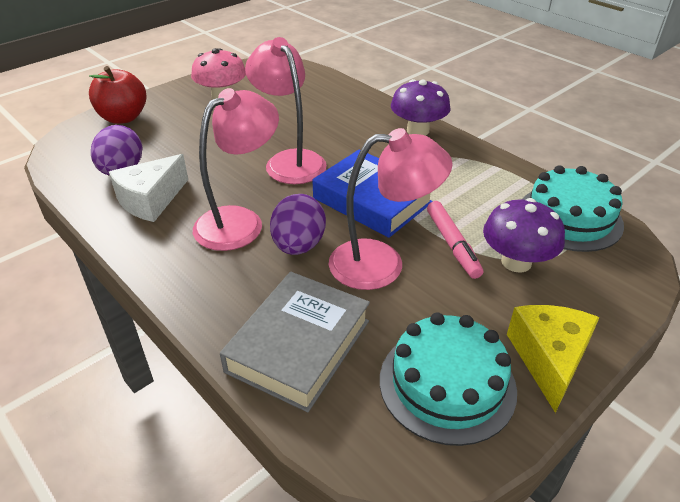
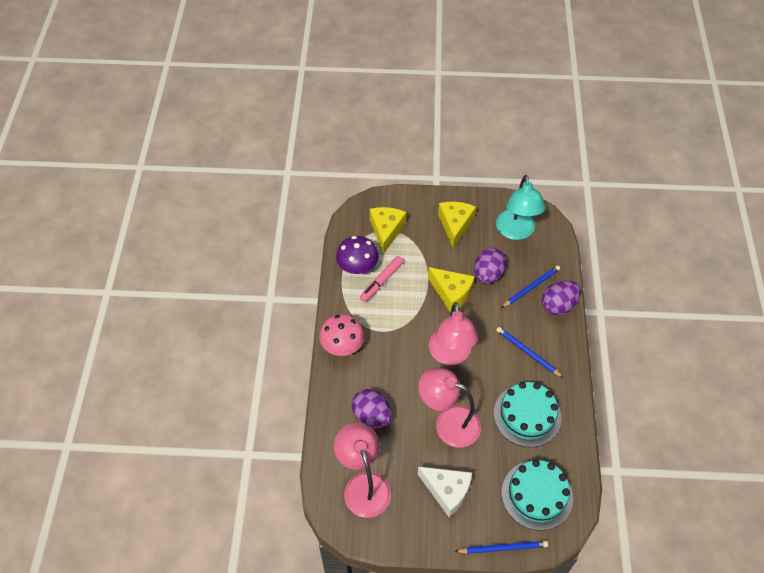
blue book: 1 -> 0
blue pencil: 0 -> 3
grey book: 1 -> 0
purple egg: 2 -> 3
purple mushroom: 2 -> 1
red apple: 1 -> 0
turquoise lamp: 0 -> 1
yellow cheese: 1 -> 3

